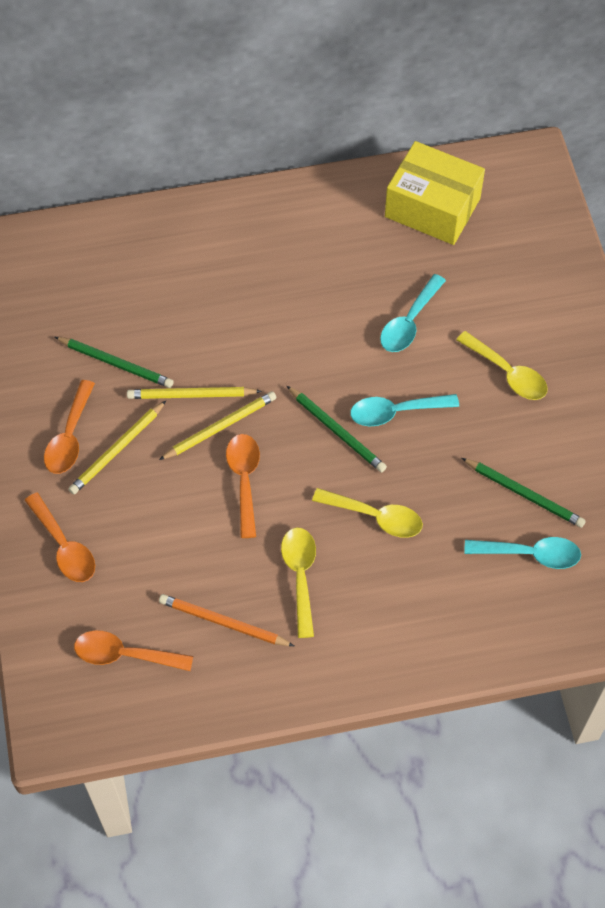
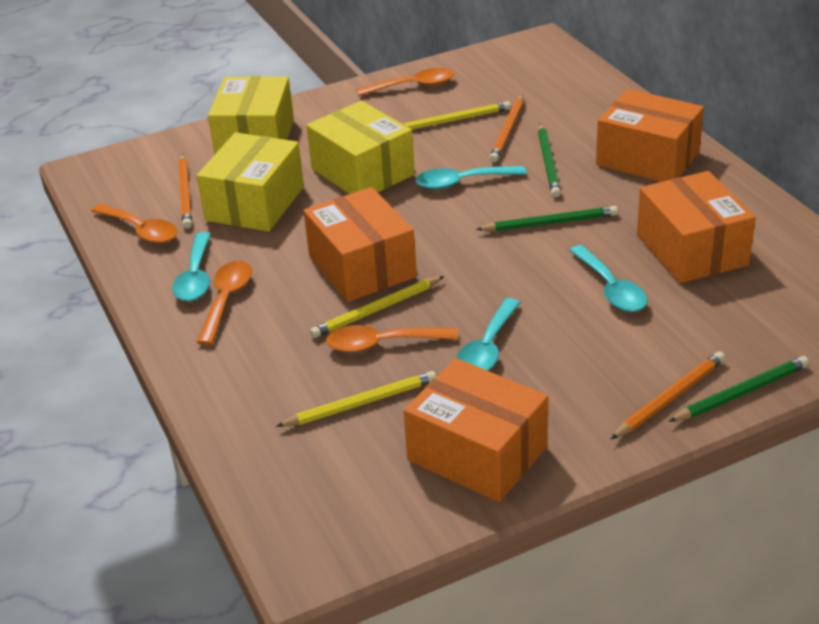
orange box: 0 -> 4
orange pencil: 1 -> 3
turquoise spoon: 3 -> 4
yellow box: 1 -> 3
yellow spoon: 3 -> 0

